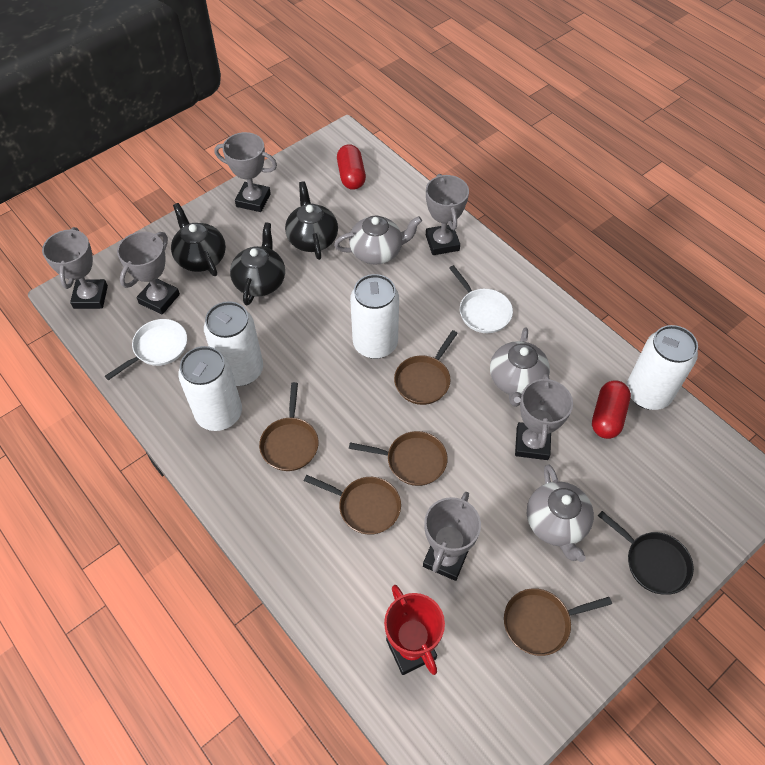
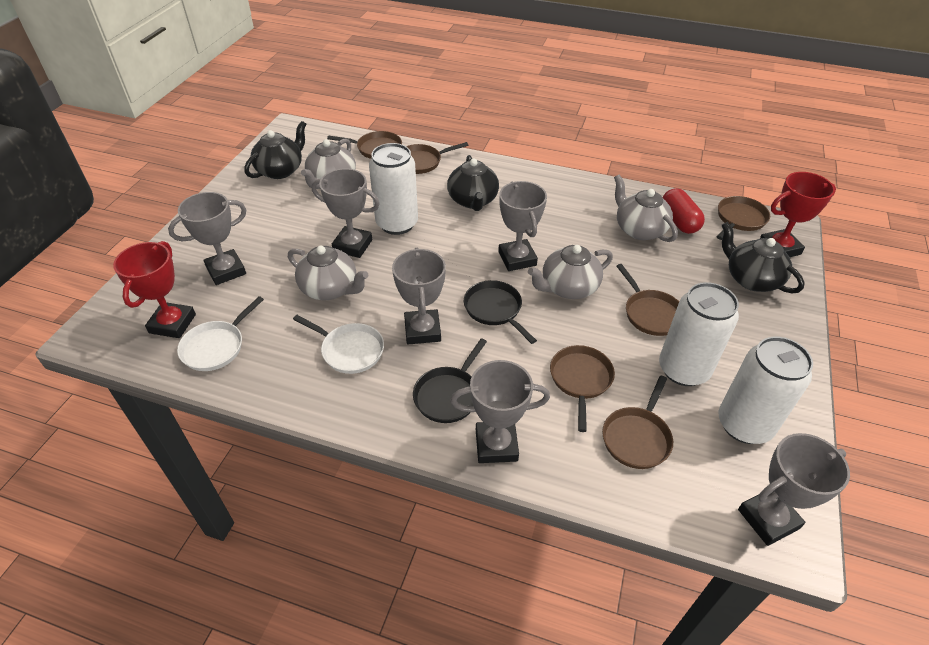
black pan: 1 -> 2
brown pan: 5 -> 6
grey teapot: 3 -> 4
red capsule: 2 -> 1
red trophy: 1 -> 2
white can: 4 -> 3

